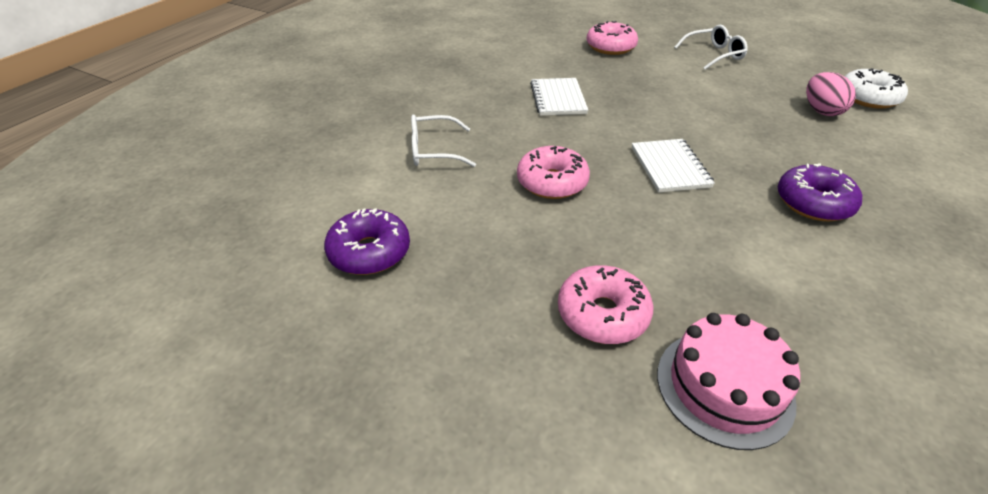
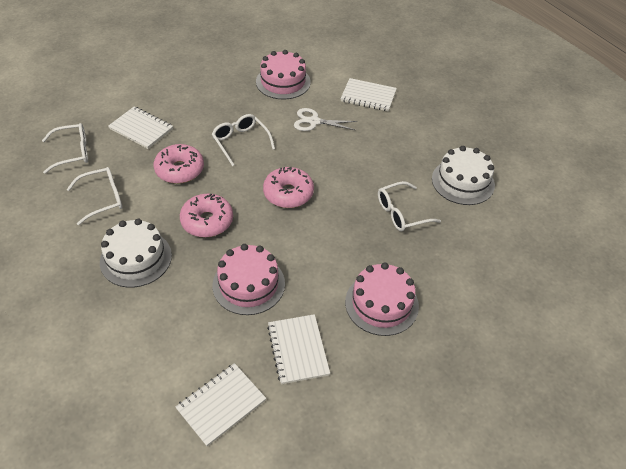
pink cake: 1 -> 3
pink egg: 1 -> 0
purple donut: 2 -> 0
white cake: 0 -> 2
white donut: 1 -> 0
white glasses: 2 -> 4
white notebook: 2 -> 4
white scissors: 0 -> 1

